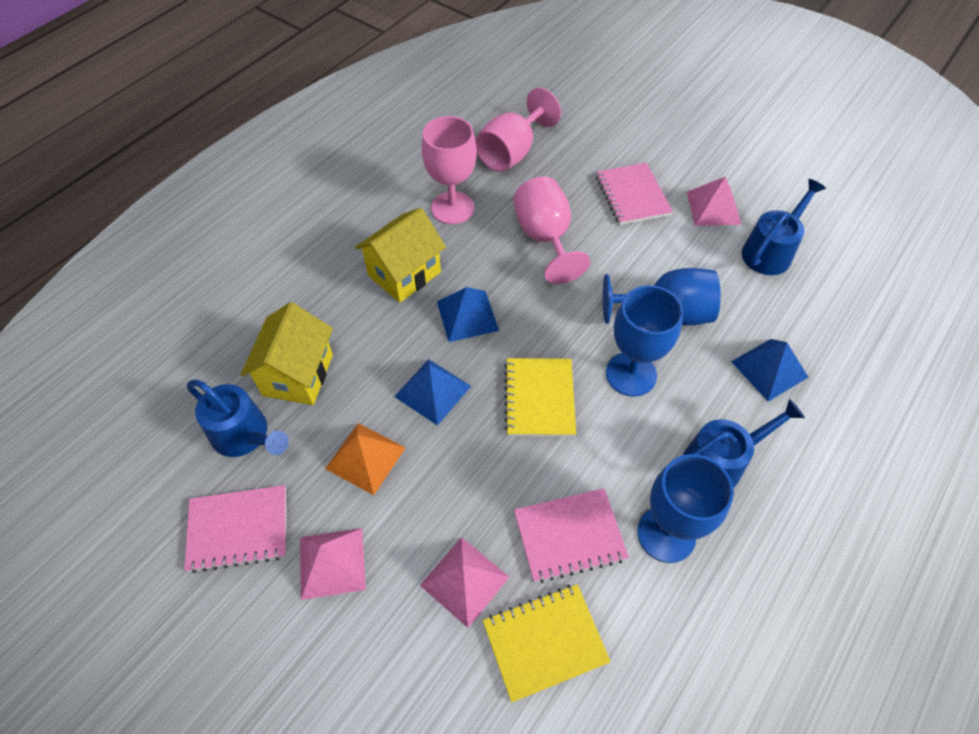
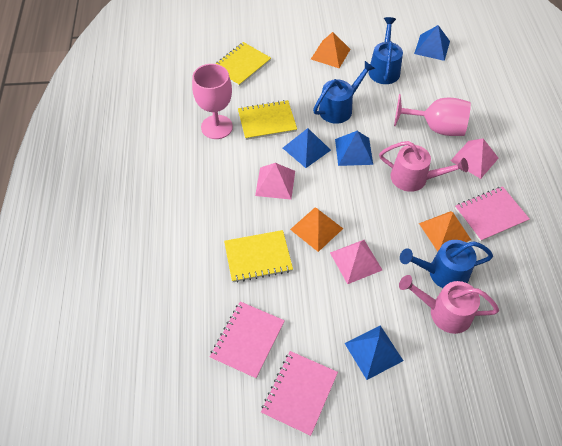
blue goblet: 3 -> 0
blue pyramid: 3 -> 4
orange pyramid: 1 -> 3
pink goblet: 3 -> 2
pink watering can: 0 -> 2
yellow house: 2 -> 0
yellow notebook: 2 -> 3

